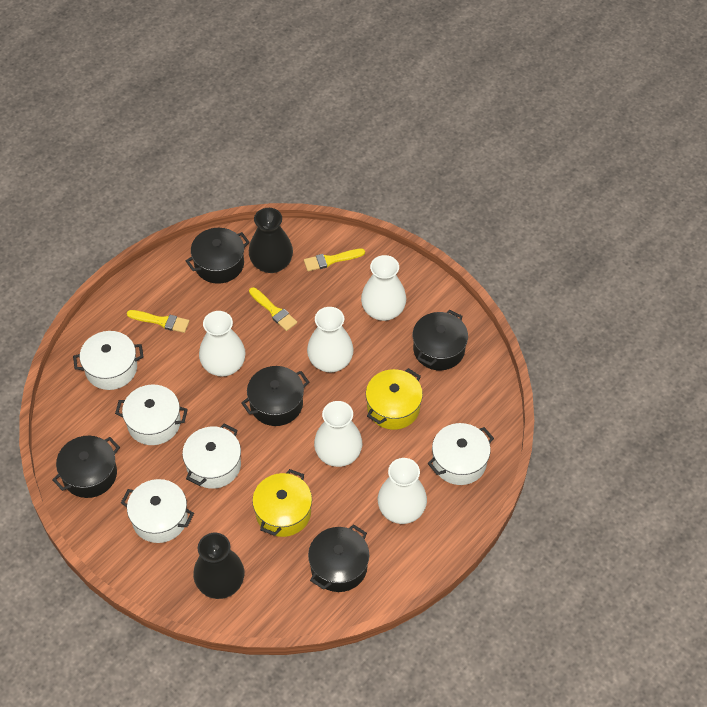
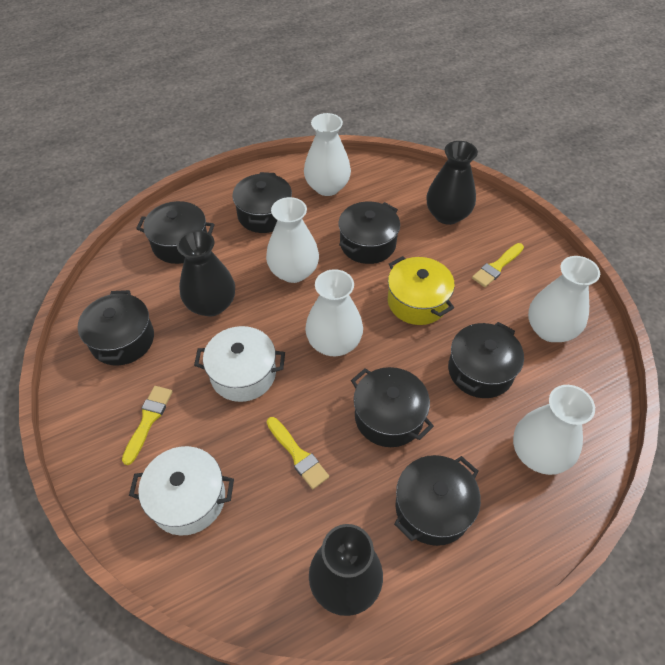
black pot: 5 -> 7
black vase: 2 -> 3
white pot: 5 -> 2
yellow pot: 2 -> 1

